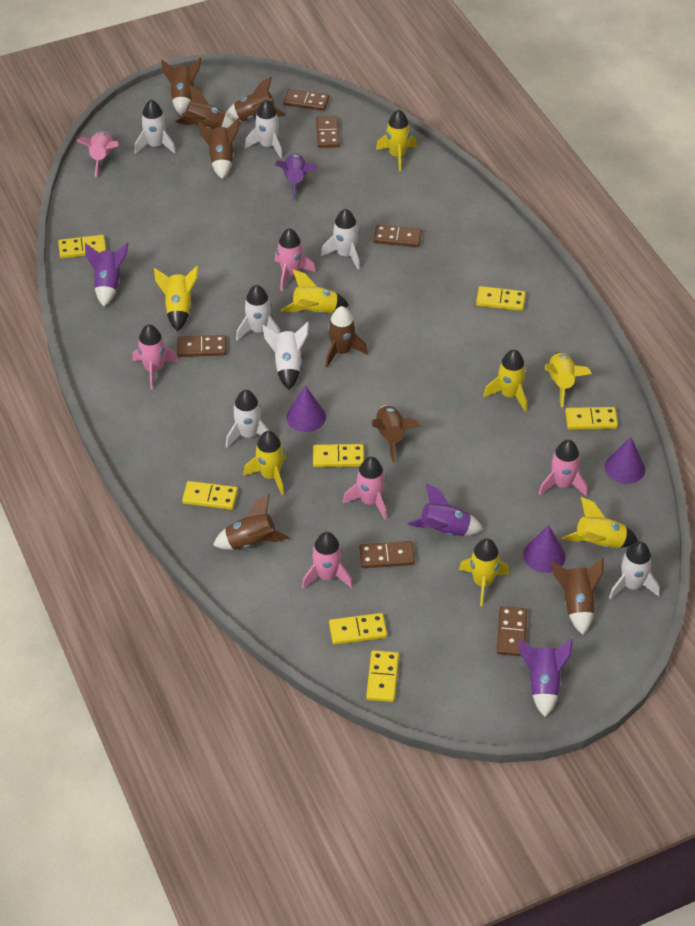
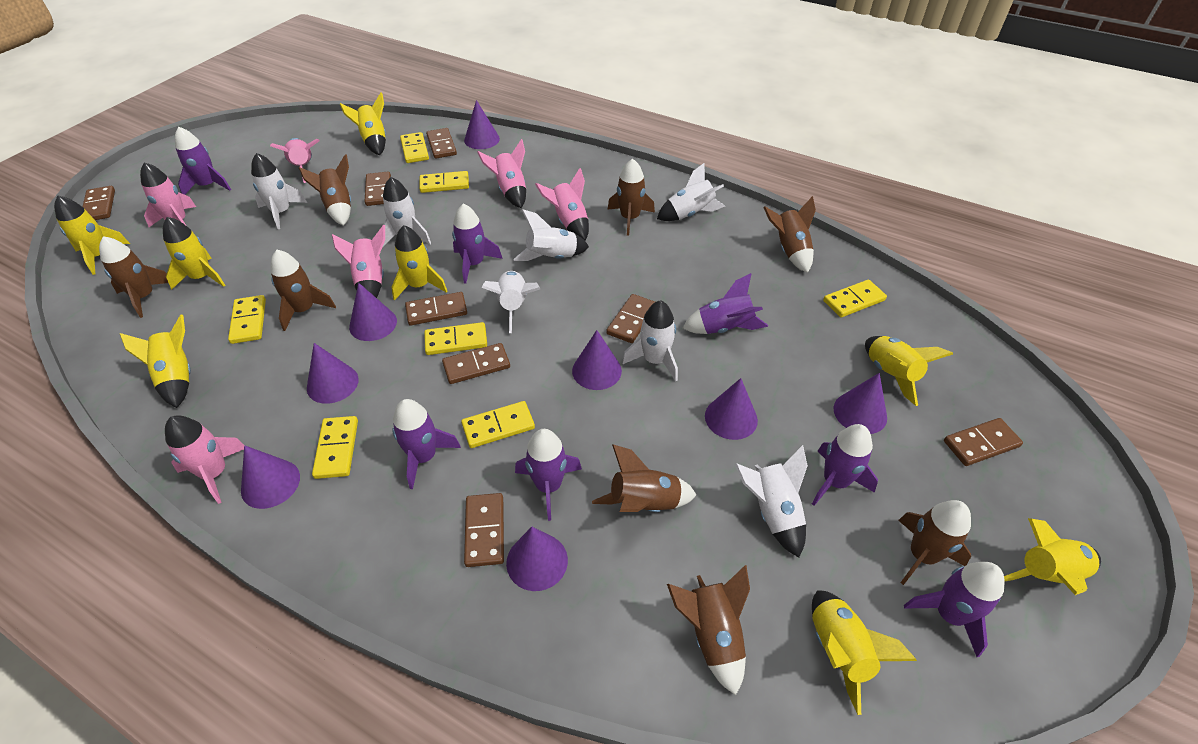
brown domino: 6 -> 8
purple cone: 3 -> 8
purple rocket: 4 -> 7

